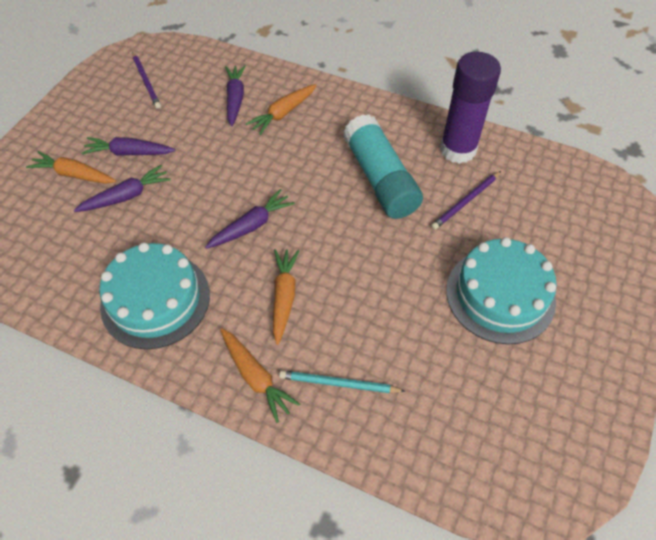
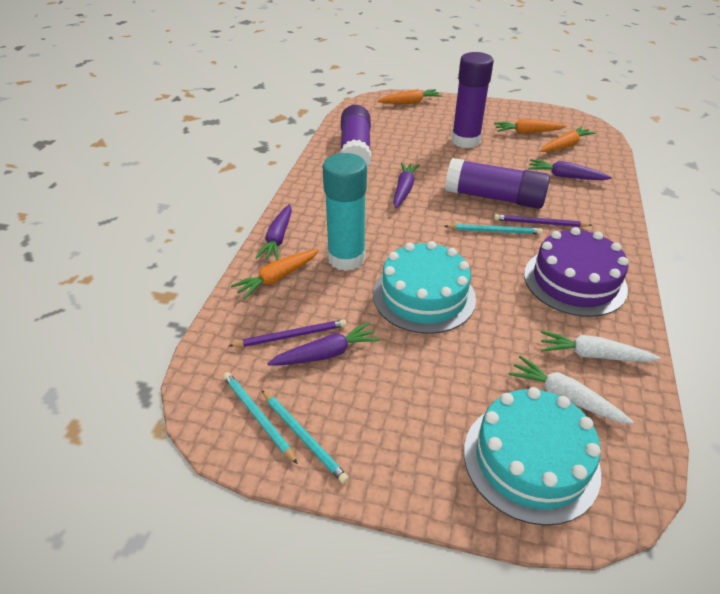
purple cake: 0 -> 1
purple glue stick: 1 -> 3
turquoise pencil: 1 -> 3
white carrot: 0 -> 2

